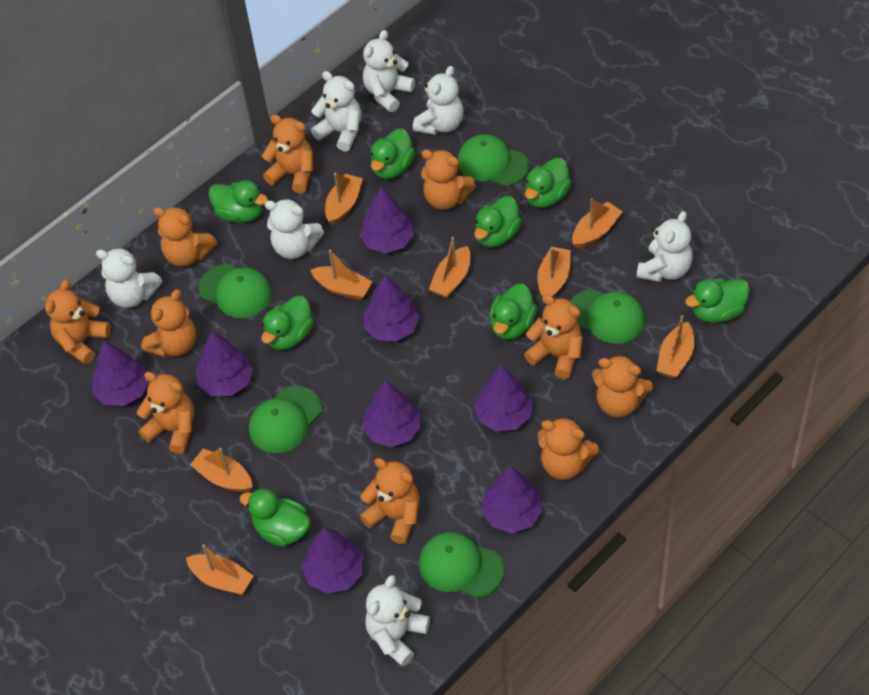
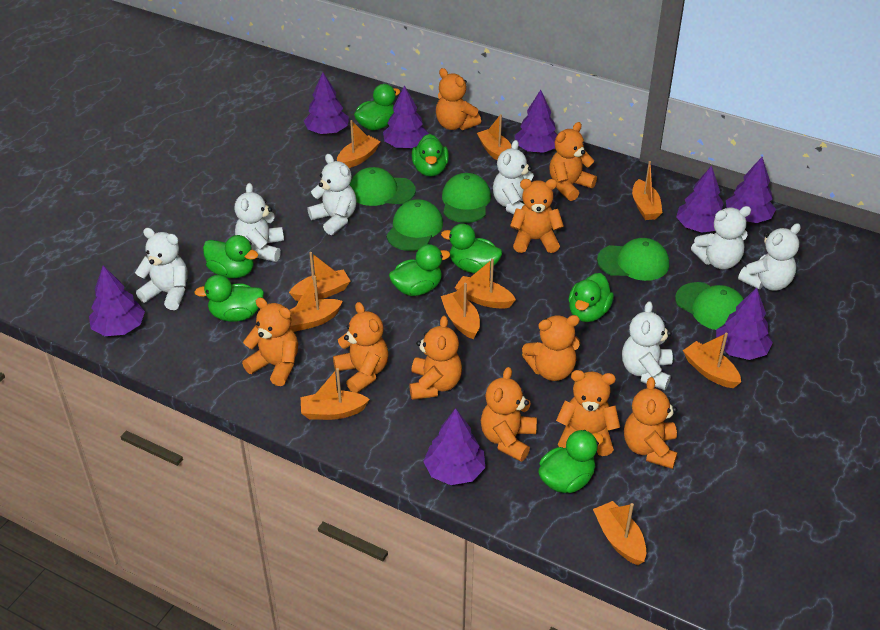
orange boat: 8 -> 10

